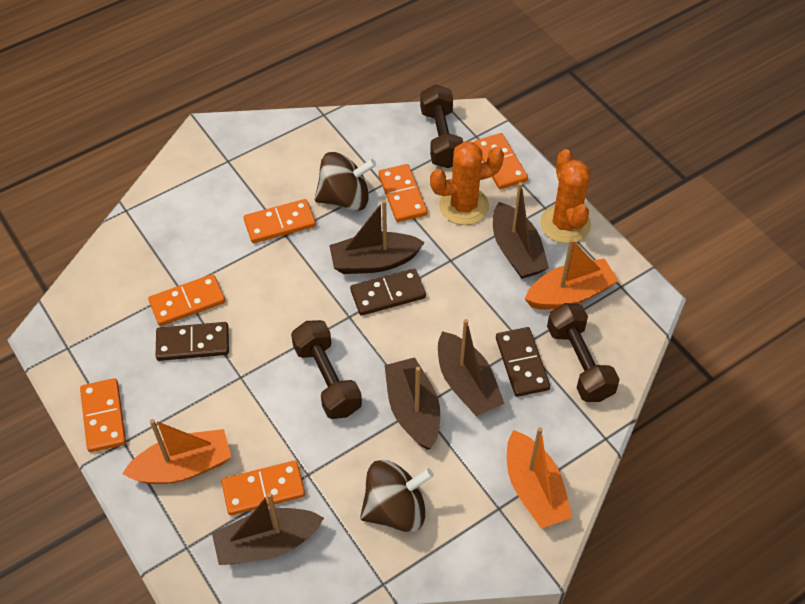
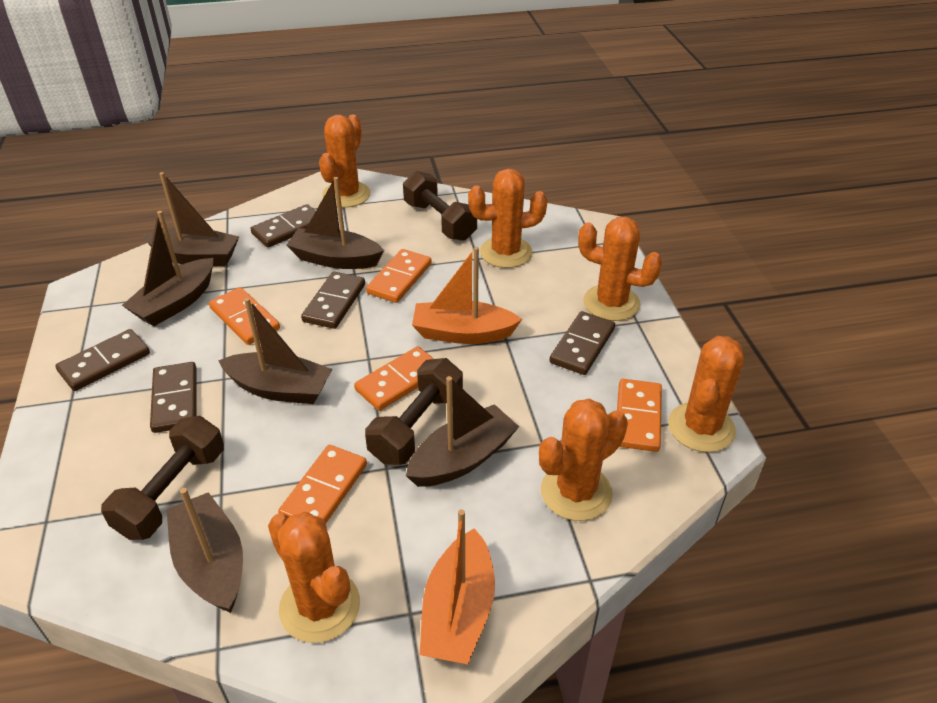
brown boat: 5 -> 6
brown domino: 3 -> 5
brown spinning top: 2 -> 0
orange boat: 3 -> 2
orange cactus: 2 -> 6
orange domino: 6 -> 5

